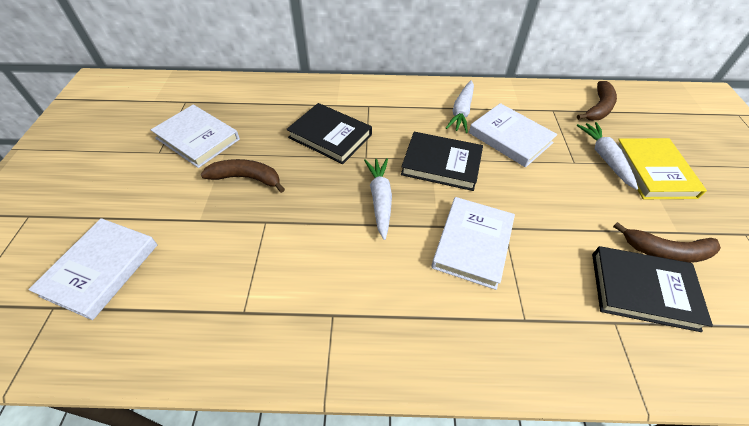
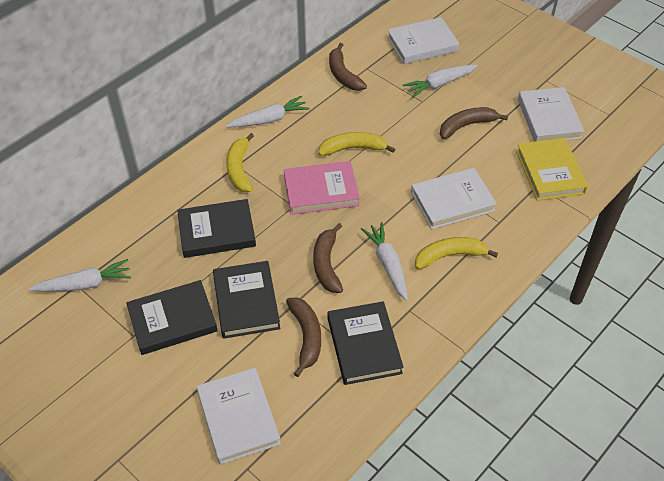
black book: 3 -> 4
brown banana: 3 -> 4
pink book: 0 -> 1
white carrot: 3 -> 4
yellow banana: 0 -> 3

